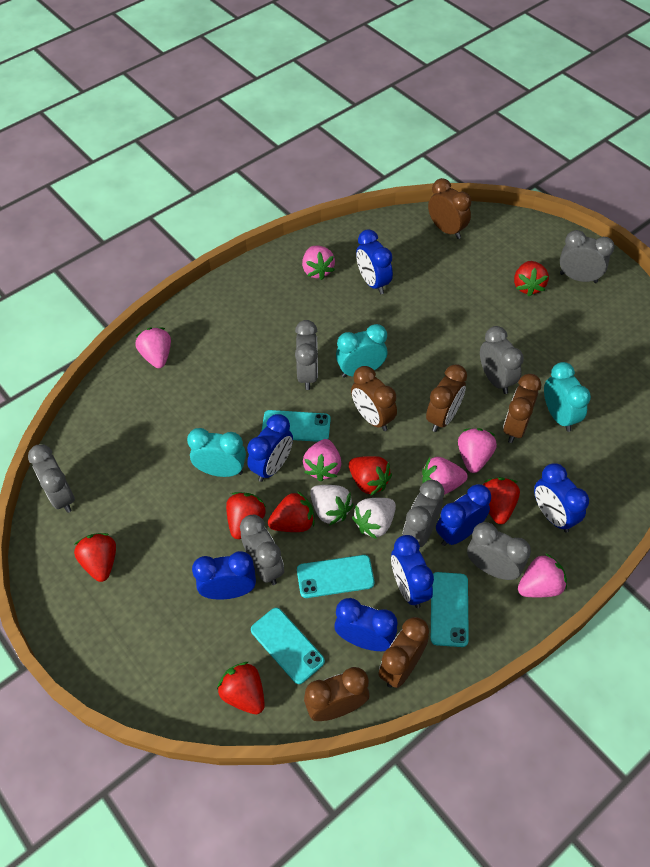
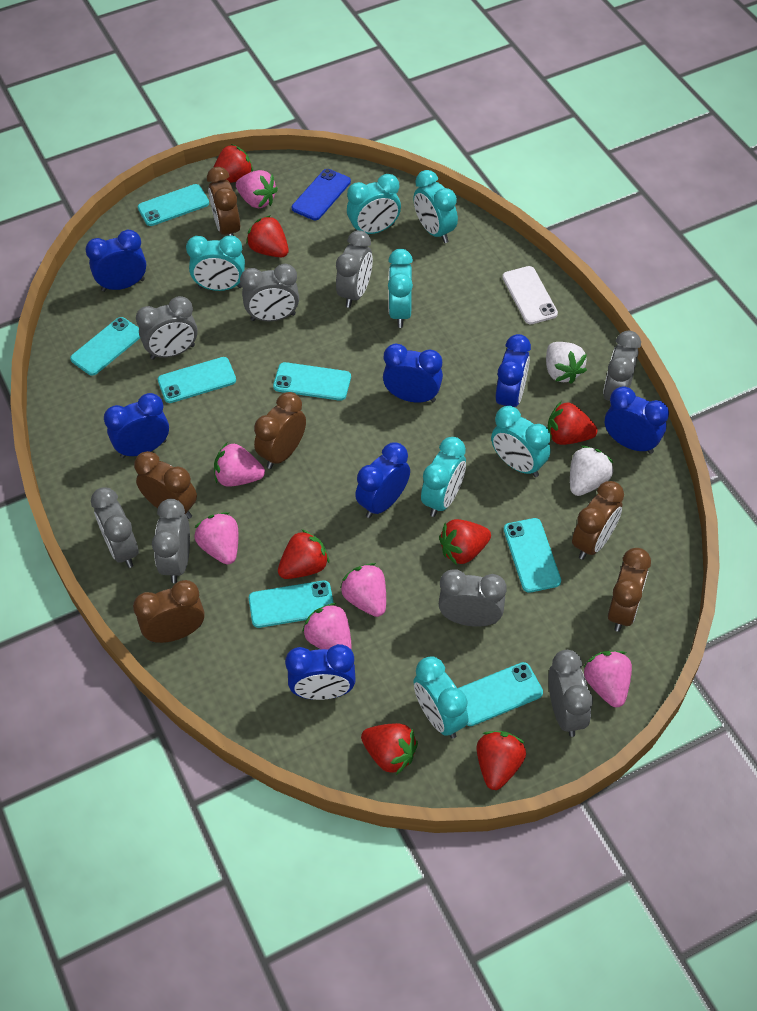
blue phone: 0 -> 1
grey clock: 7 -> 8
turquoise clock: 3 -> 7
turquoise phone: 4 -> 7
white phone: 0 -> 1

